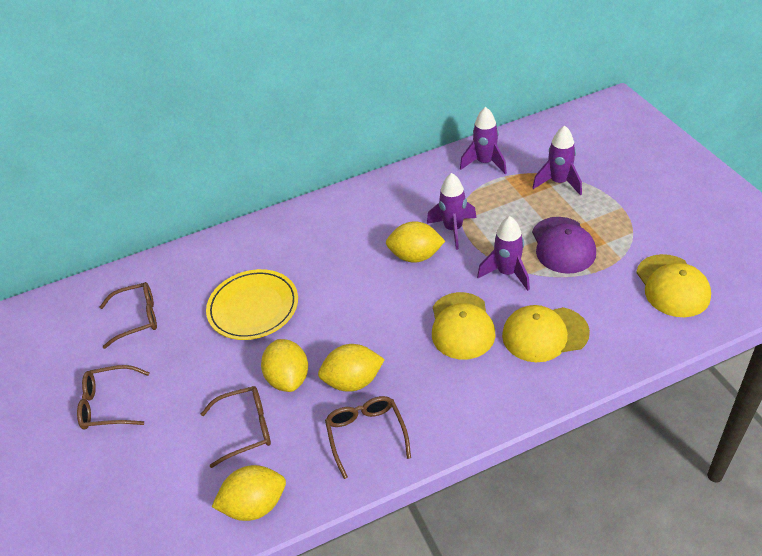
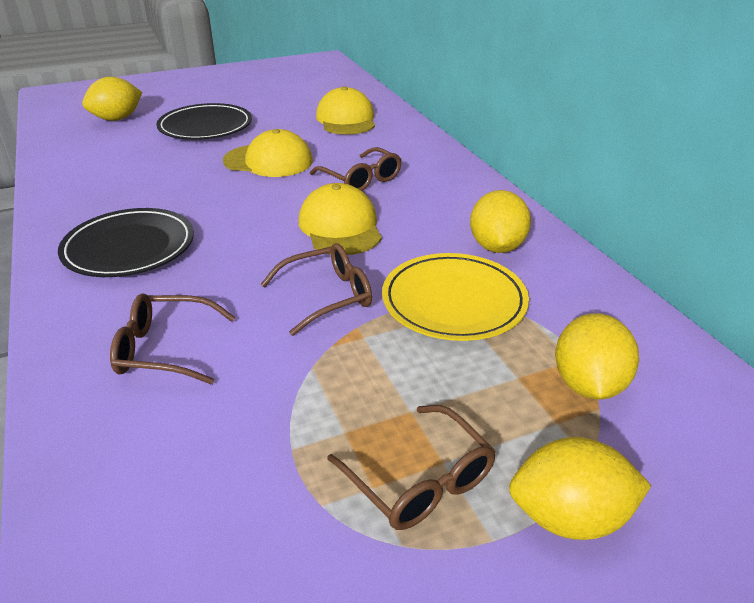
black plate: 0 -> 2
purple cap: 1 -> 0
purple rocket: 4 -> 0

